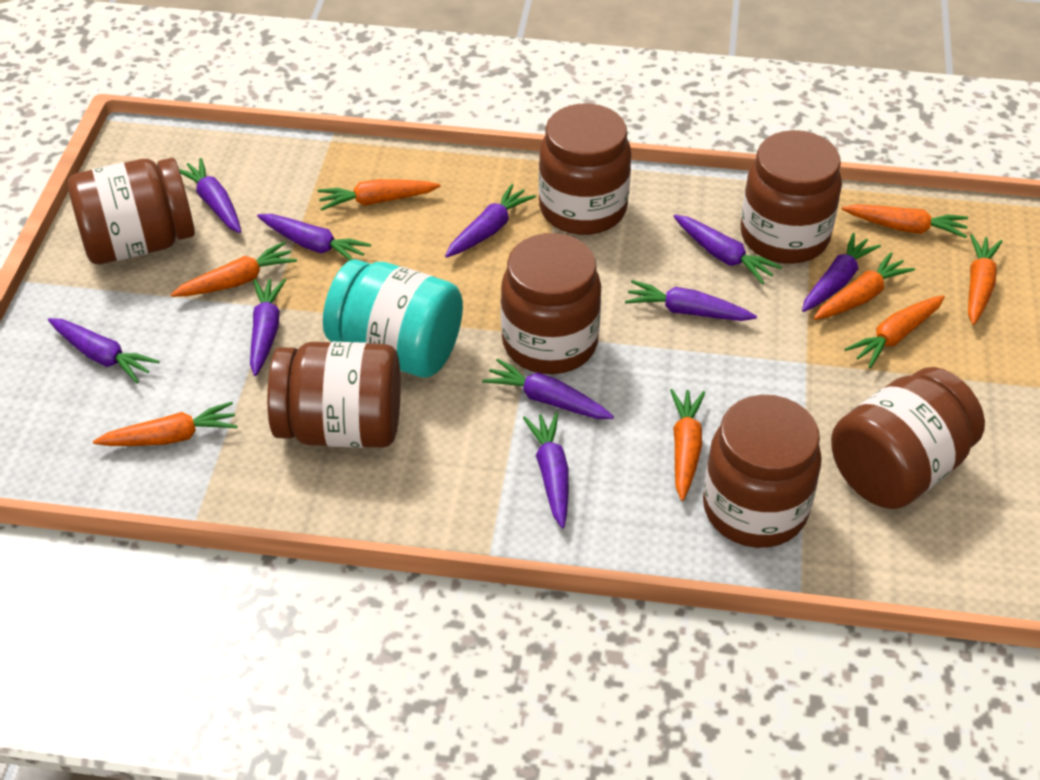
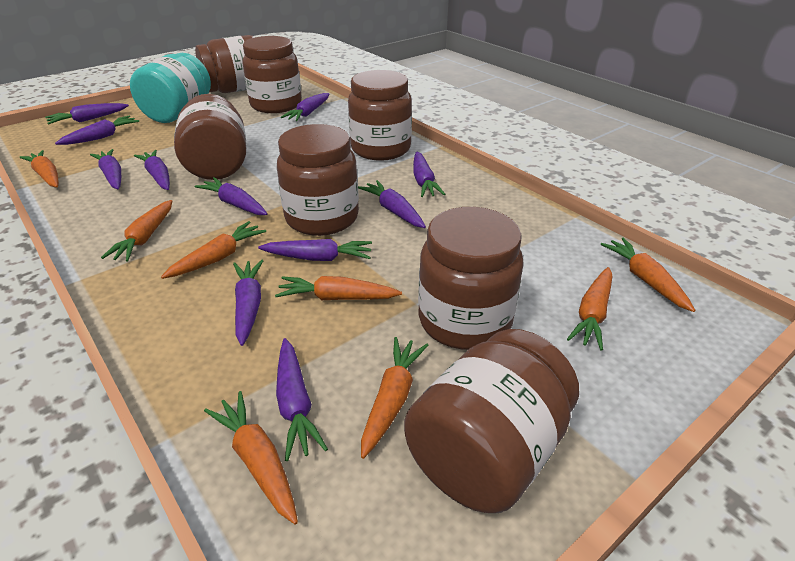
purple carrot: 10 -> 11

